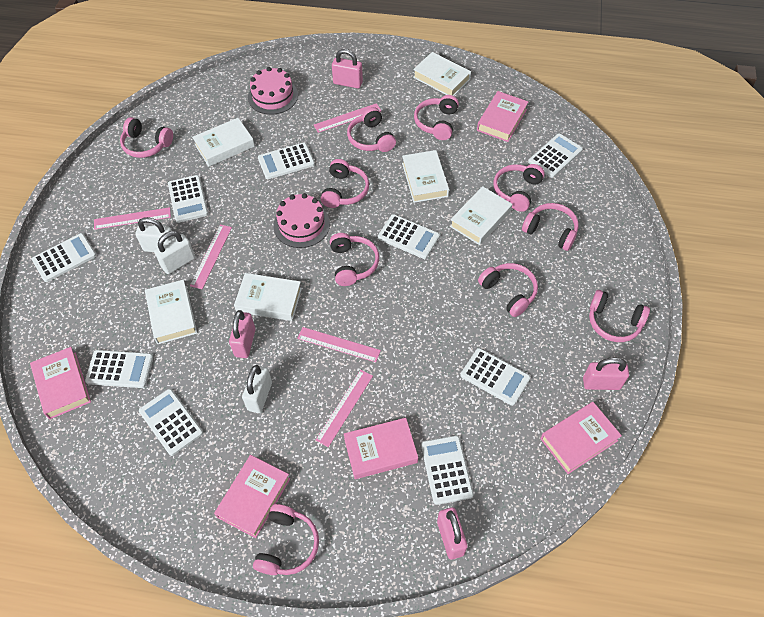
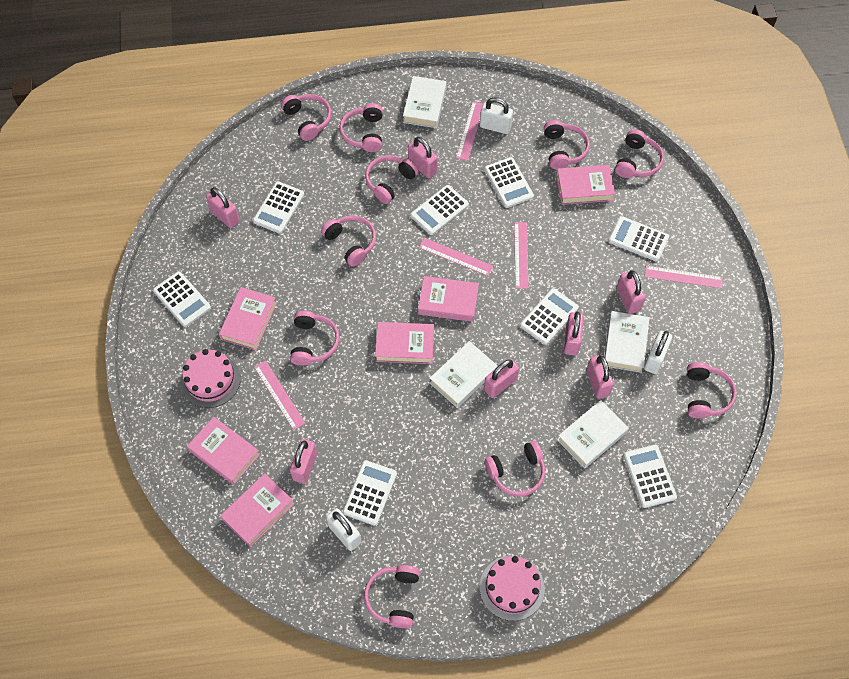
pink book: 5 -> 6
pink padlock: 4 -> 7
white book: 6 -> 4
white calculator: 9 -> 8

